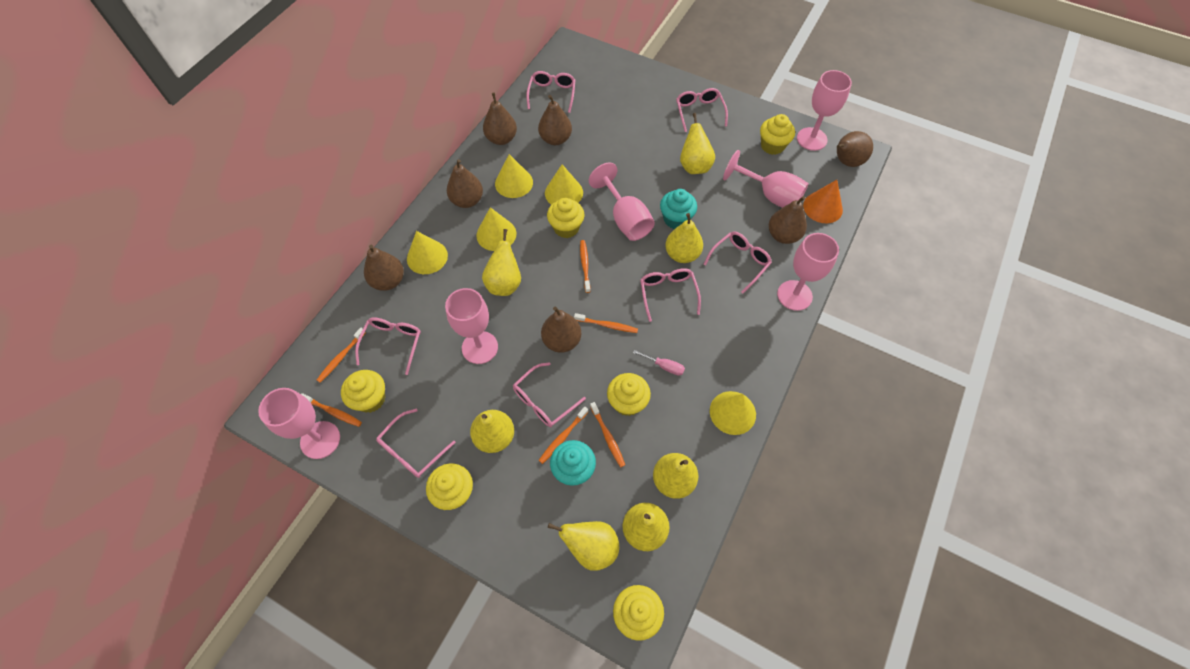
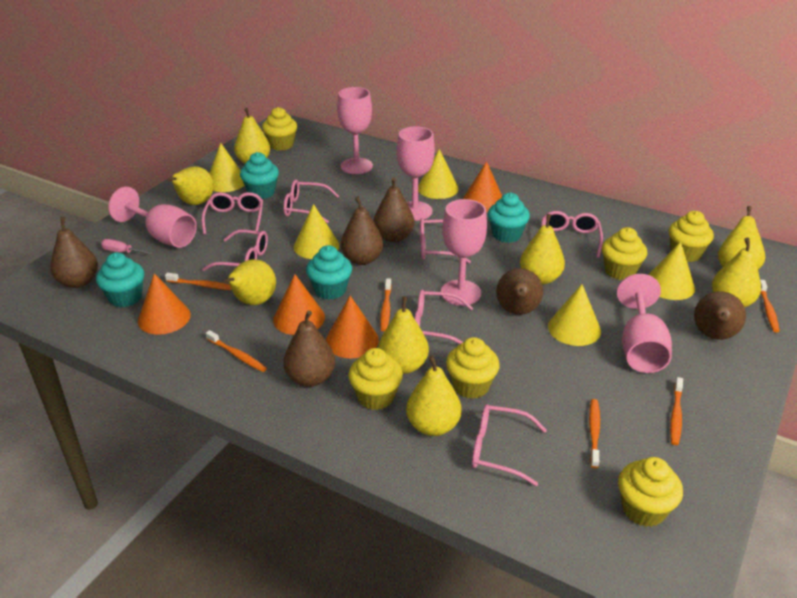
brown pear: 7 -> 6
orange cone: 1 -> 4
pink goblet: 6 -> 5
turquoise cupcake: 2 -> 4
yellow pear: 7 -> 8

